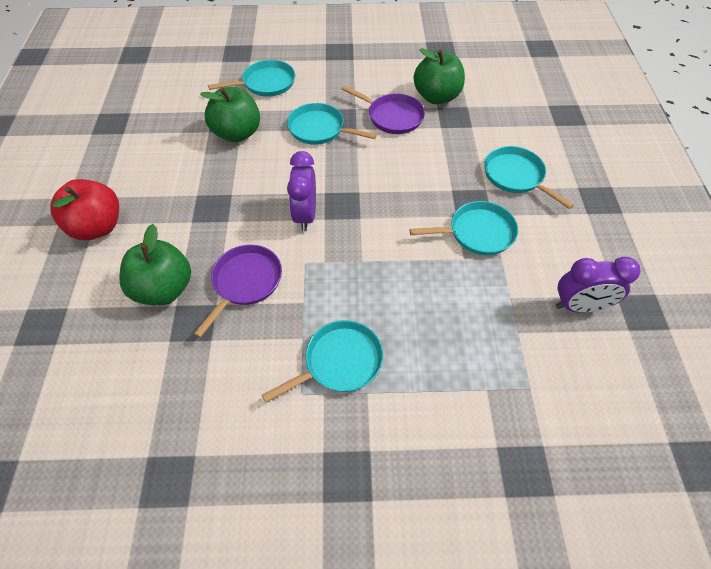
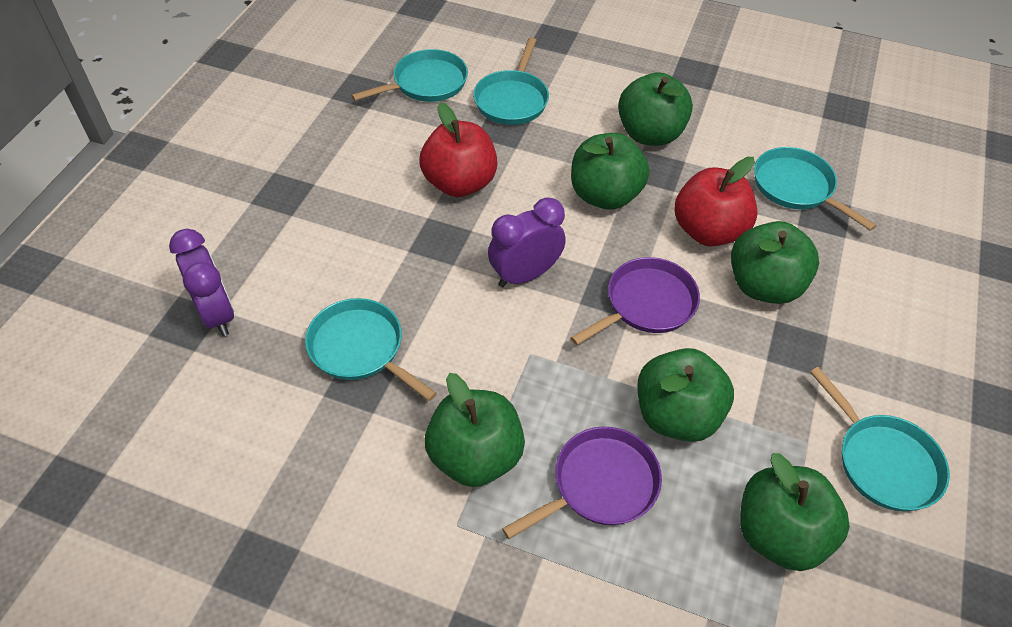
green apple: 3 -> 6
red apple: 1 -> 2

